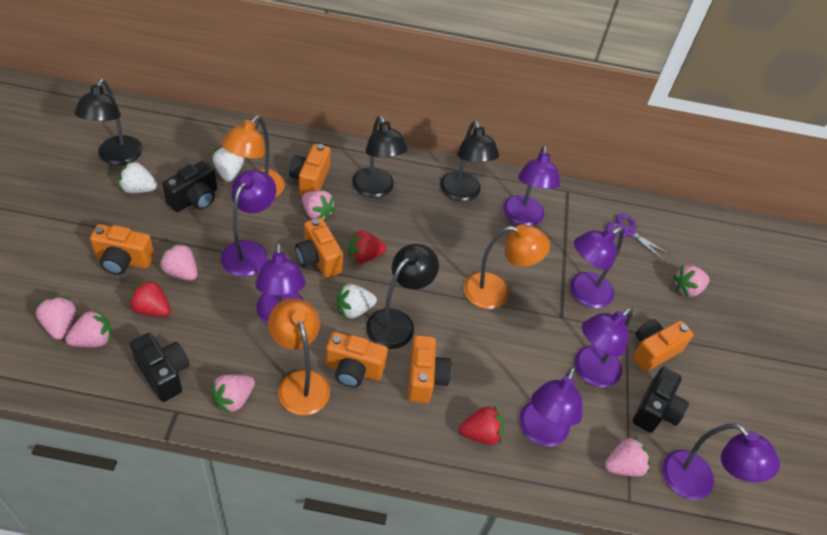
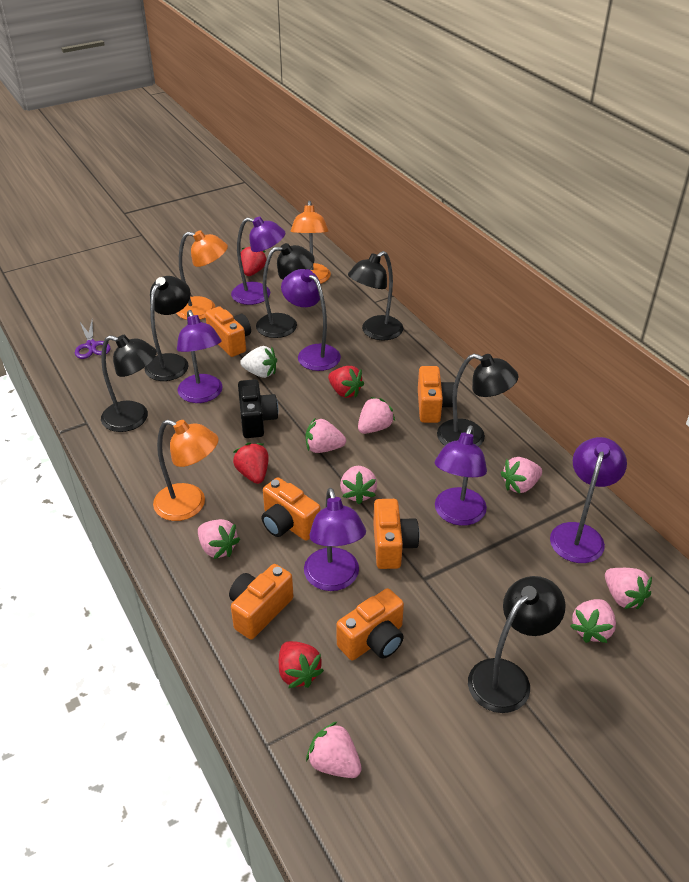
black camera: 3 -> 1
black lamp: 4 -> 6
pink strawberry: 7 -> 8
purple lamp: 7 -> 6
red strawberry: 3 -> 4
white strawberry: 3 -> 1

